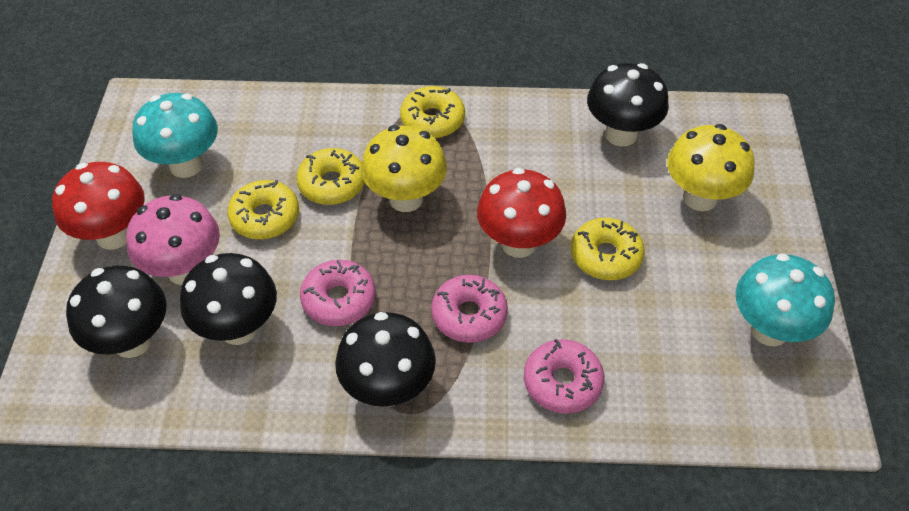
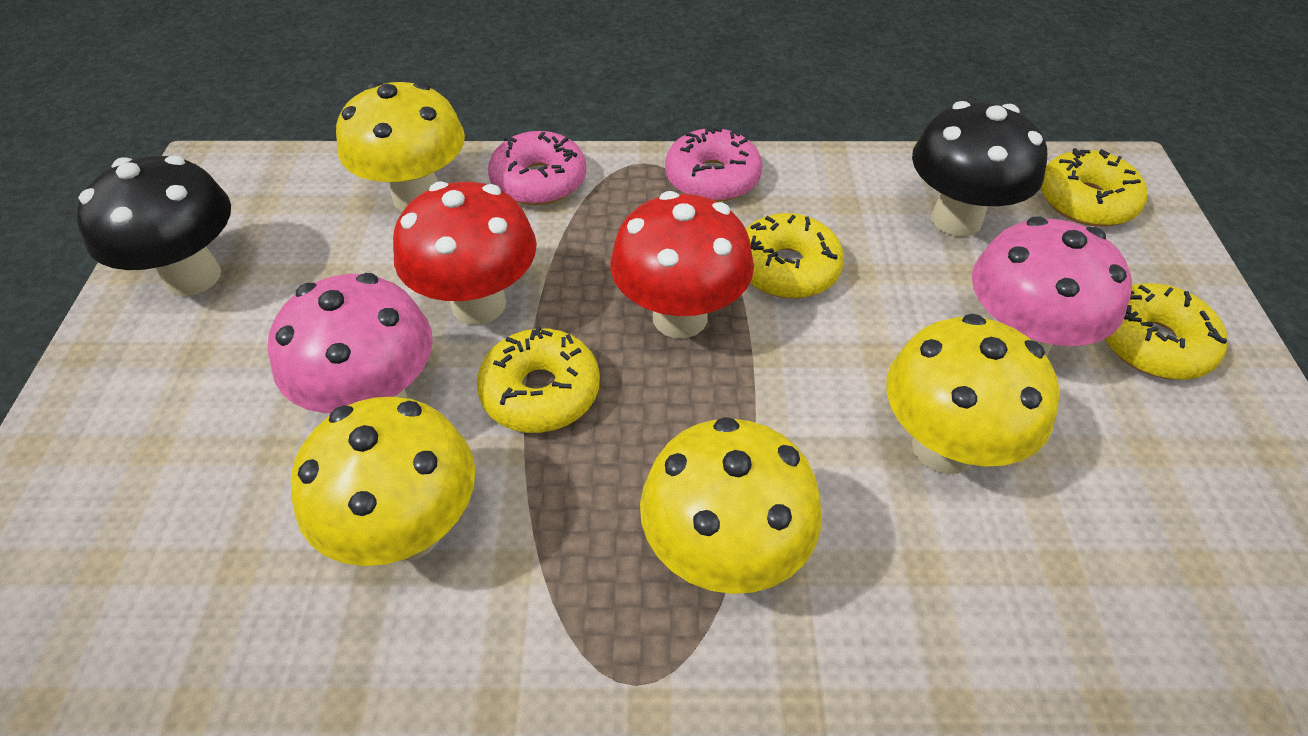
black mushroom: 4 -> 2
pink donut: 3 -> 2
pink mushroom: 1 -> 2
turquoise mushroom: 2 -> 0
yellow mushroom: 2 -> 4

